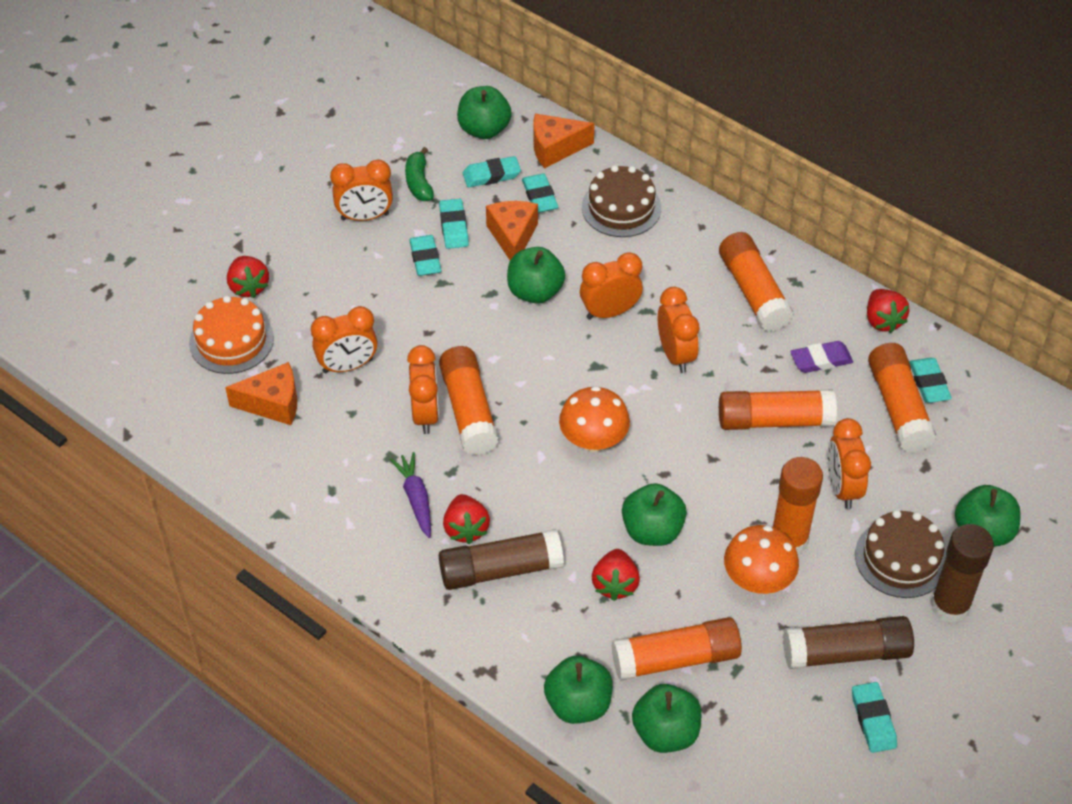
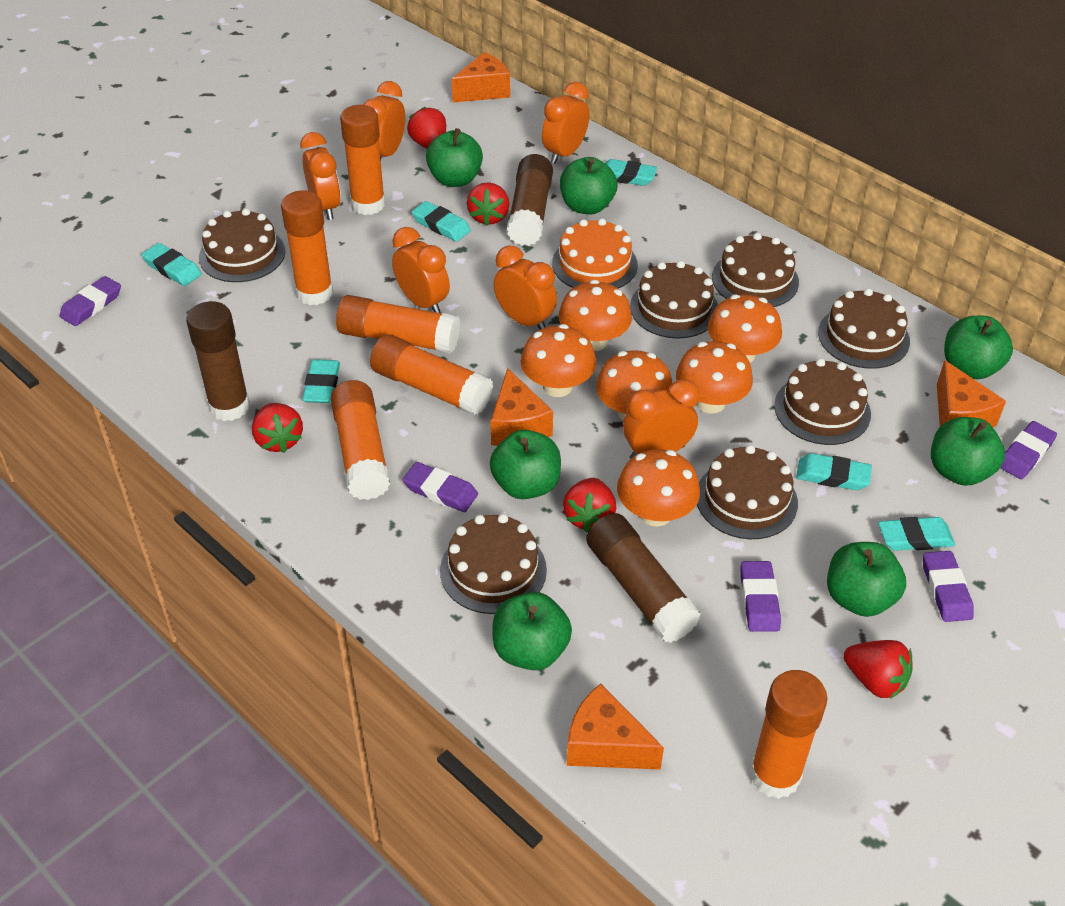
brown cake: 2 -> 7
green apple: 6 -> 7
green banana: 1 -> 0
orange cheese: 3 -> 4
orange mushroom: 2 -> 6
purple carrot: 1 -> 0
purple eraser: 1 -> 5
red strawberry: 4 -> 5

